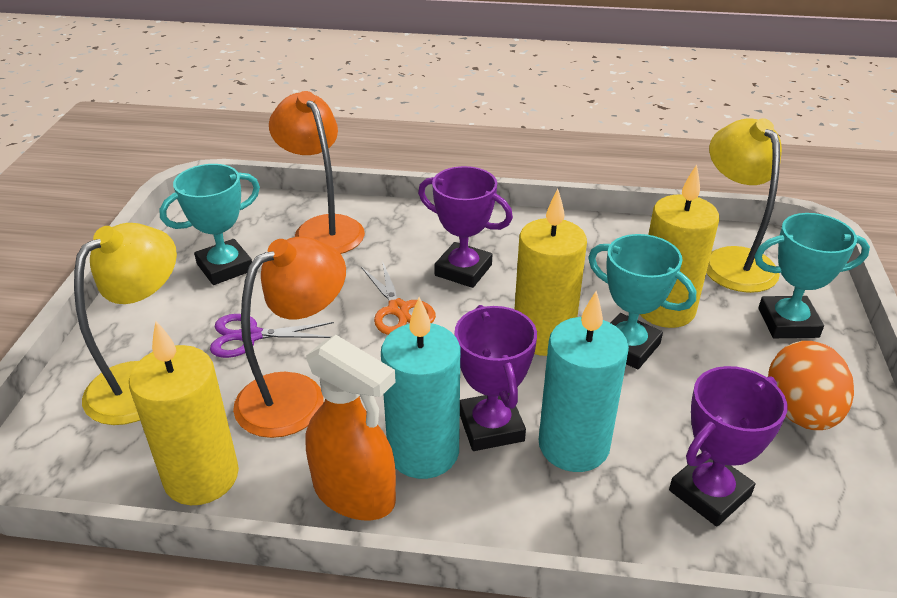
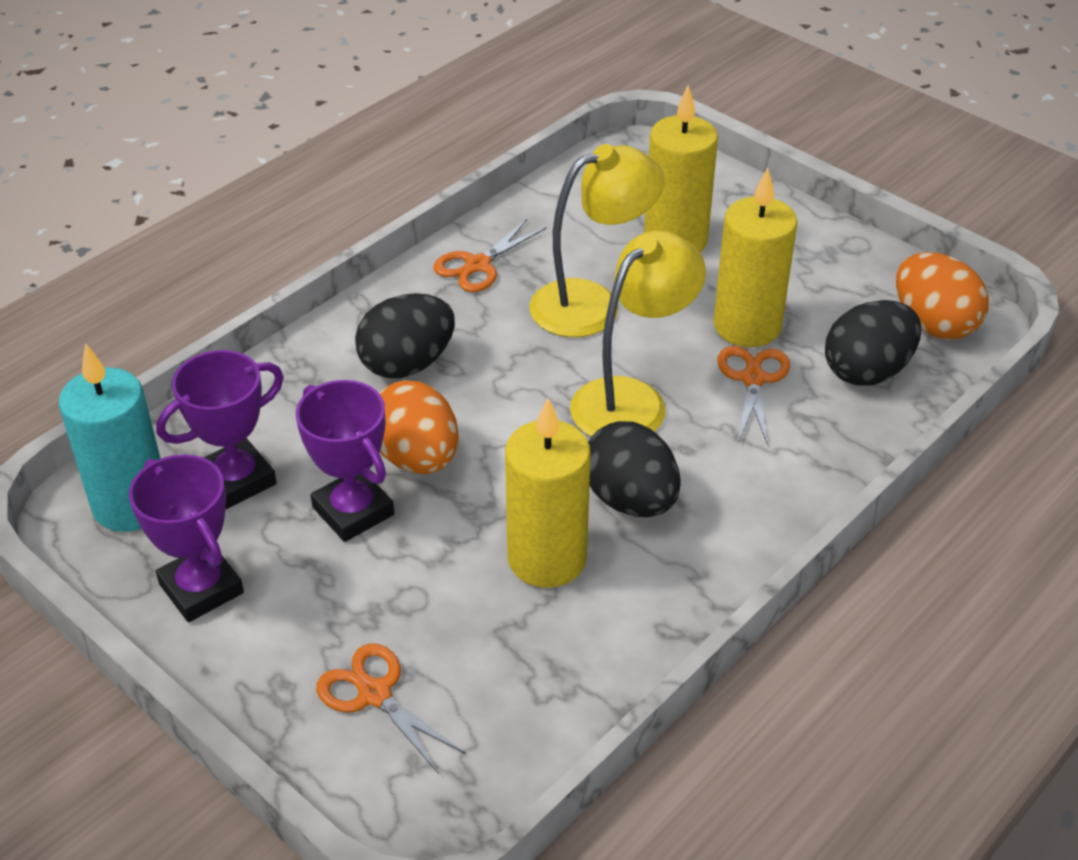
black egg: 0 -> 3
orange egg: 1 -> 2
orange lamp: 2 -> 0
orange scissors: 1 -> 3
orange spray bottle: 1 -> 0
purple scissors: 1 -> 0
turquoise candle: 2 -> 1
turquoise trophy: 3 -> 0

